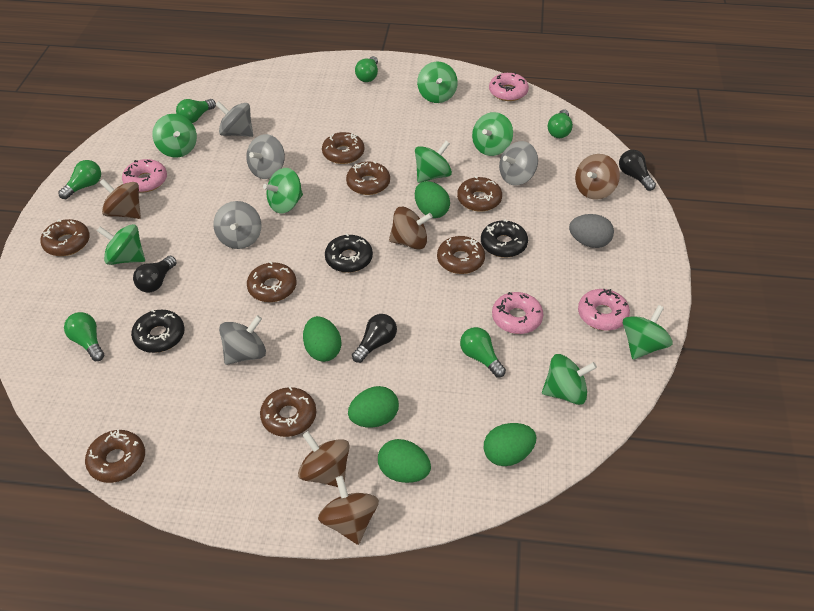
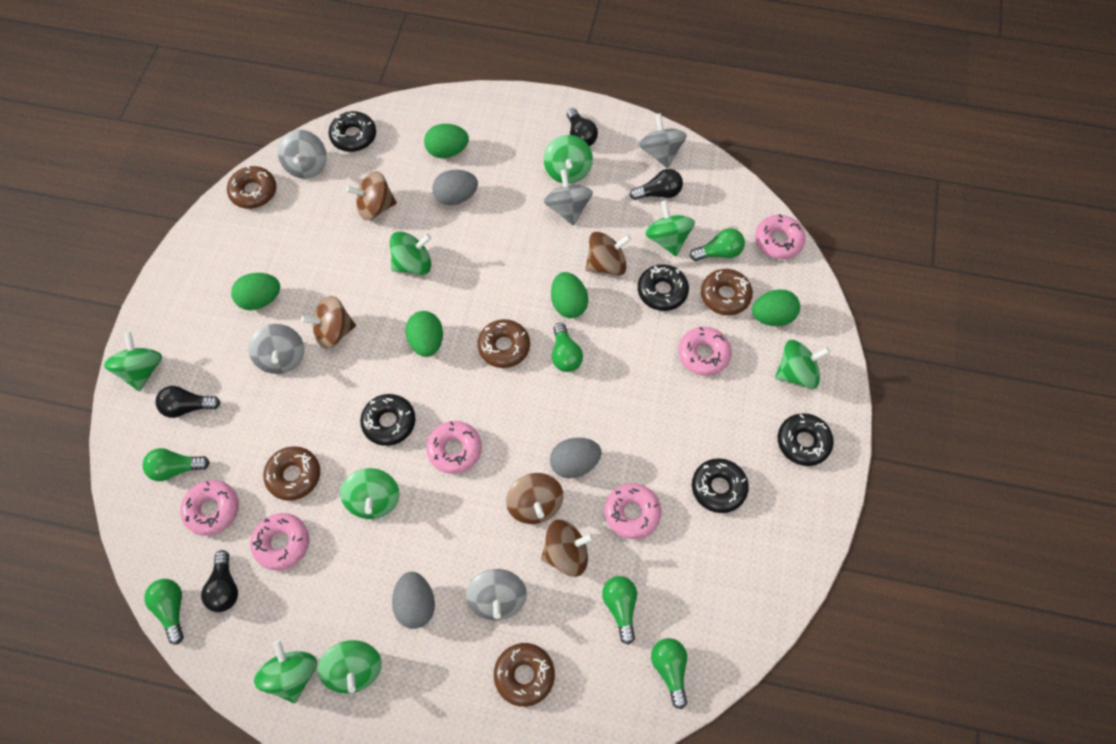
black donut: 3 -> 5
black light bulb: 3 -> 4
brown donut: 8 -> 5
grey egg: 1 -> 3
pink donut: 4 -> 6

